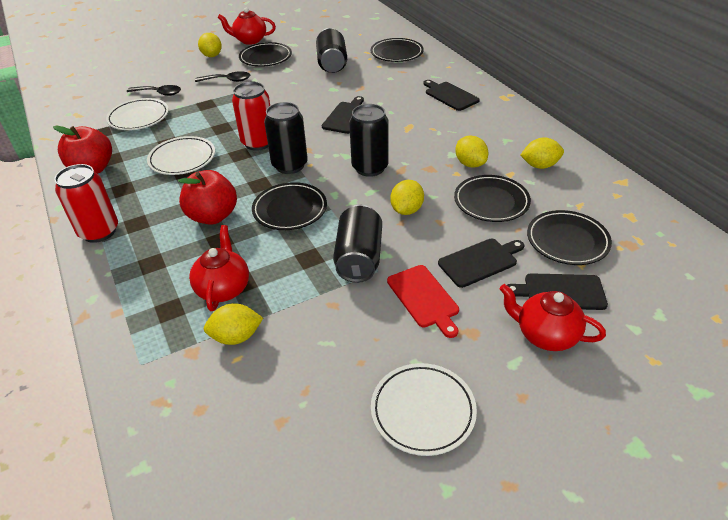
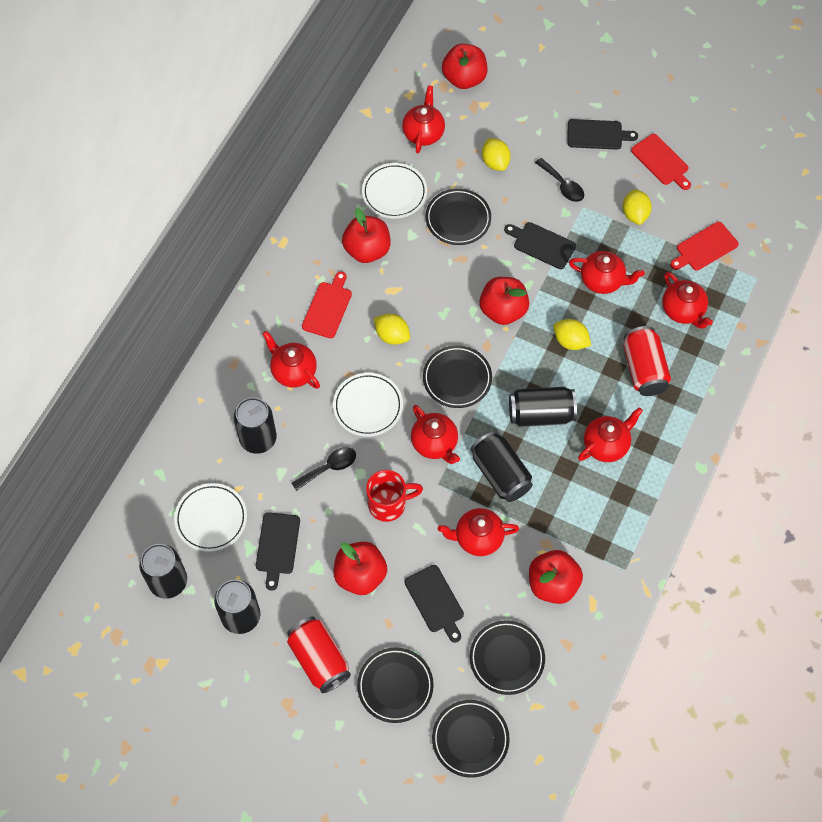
black can: 4 -> 5
red apple: 2 -> 5
red cutting board: 1 -> 3
red mug: 0 -> 1
red teapot: 3 -> 7
yellow lemon: 5 -> 4

